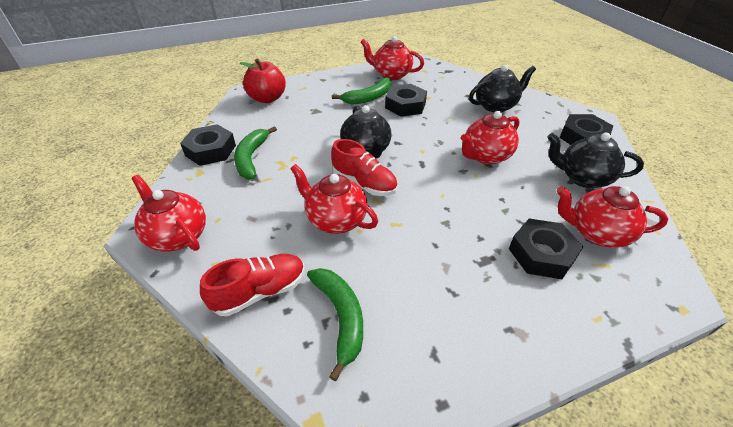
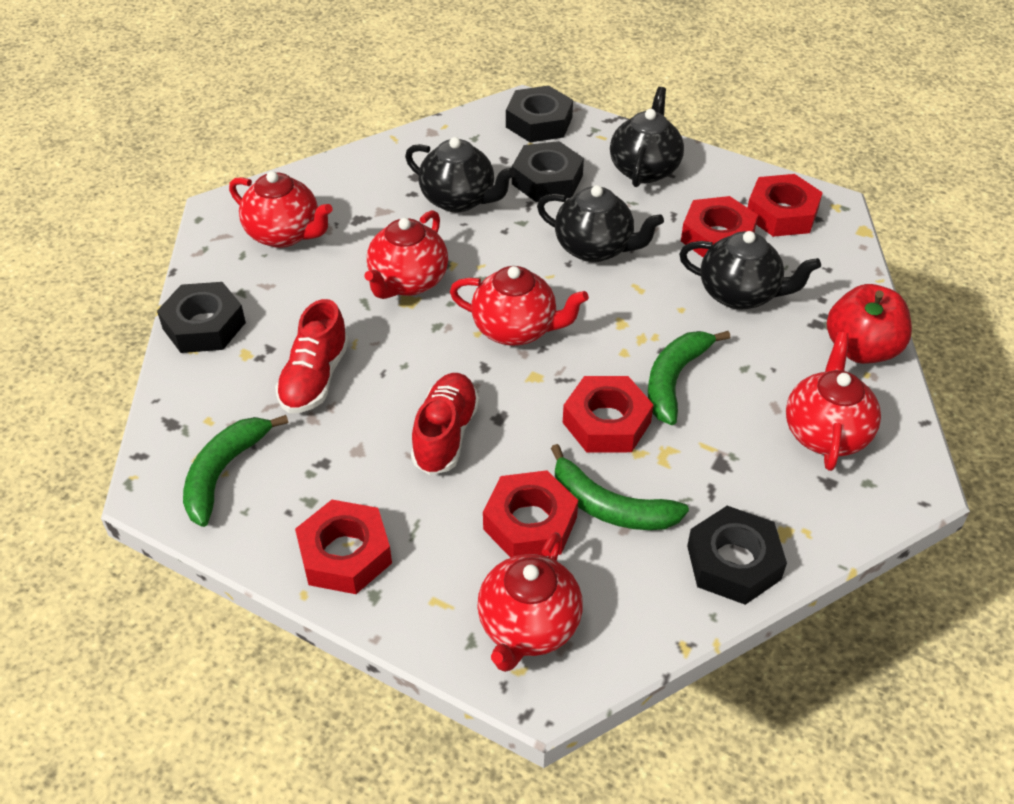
black teapot: 3 -> 4
red nut: 0 -> 5

